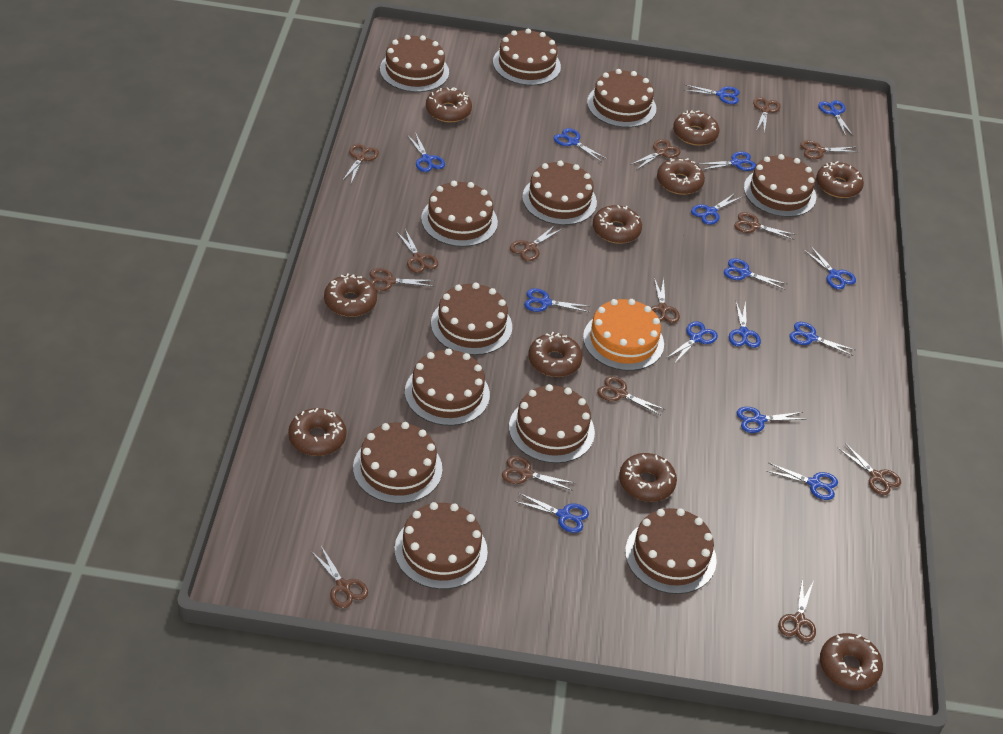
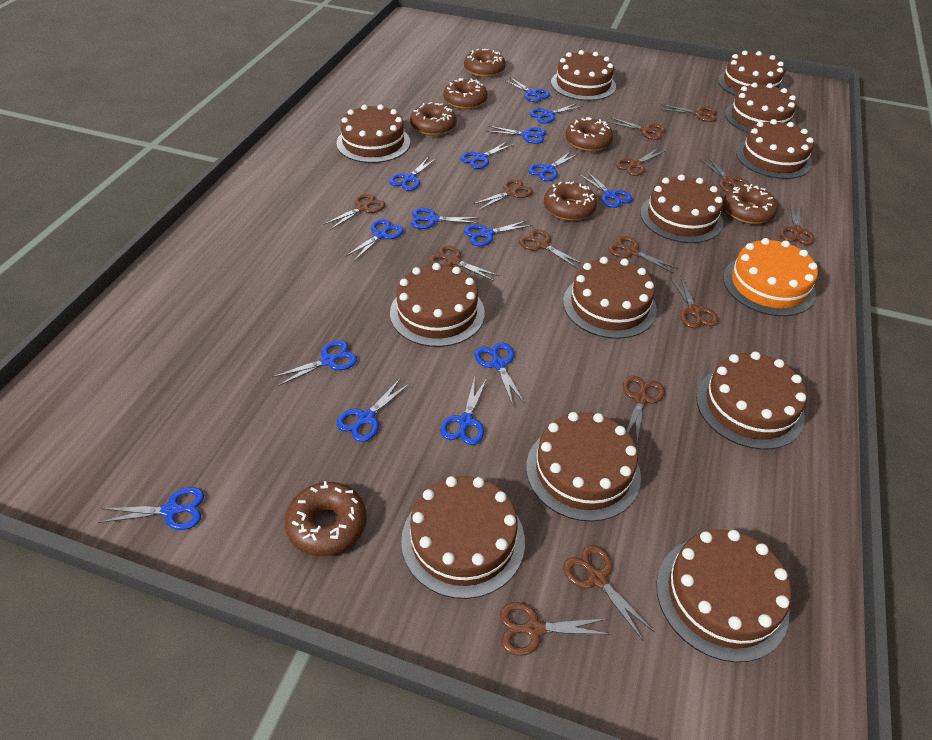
brown donut: 10 -> 7

